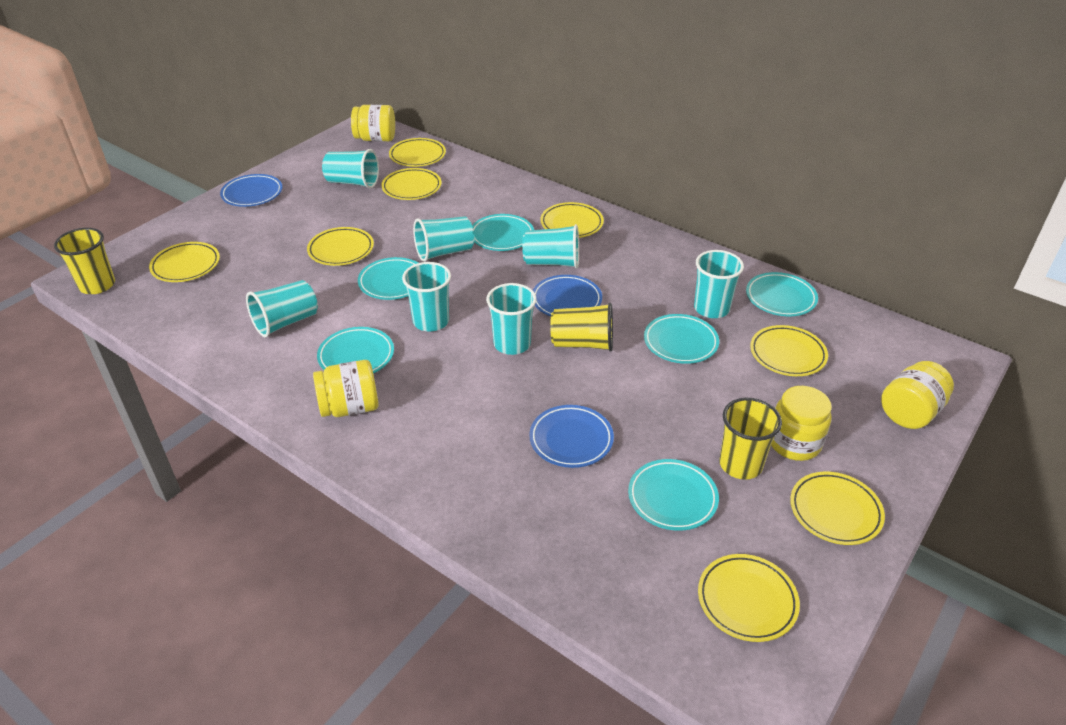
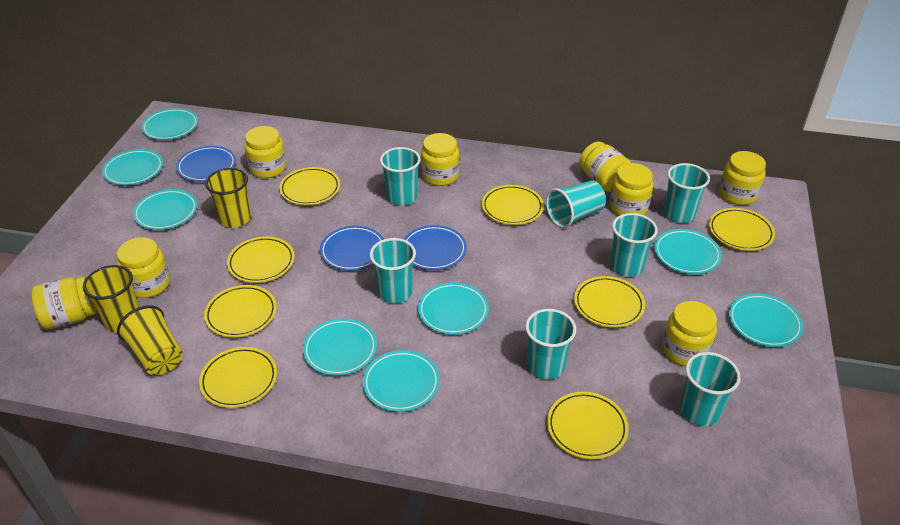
turquoise plate: 6 -> 8
yellow jar: 4 -> 8

